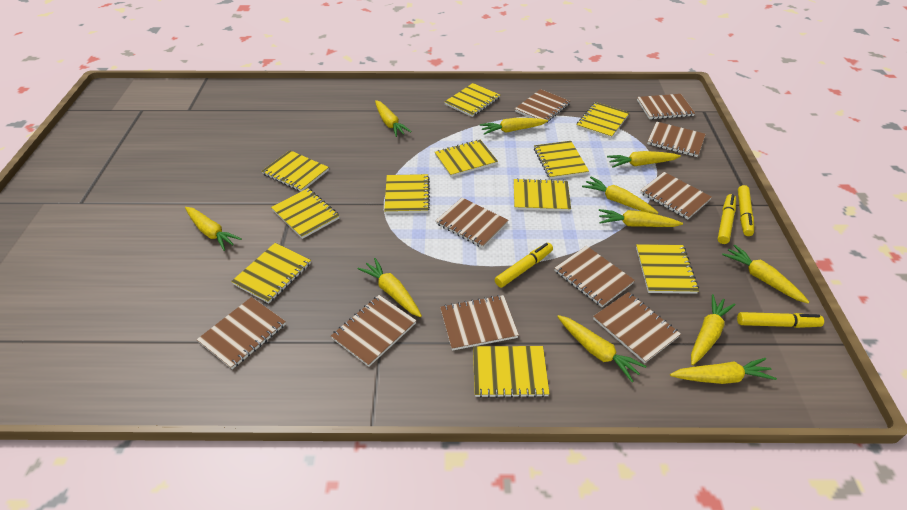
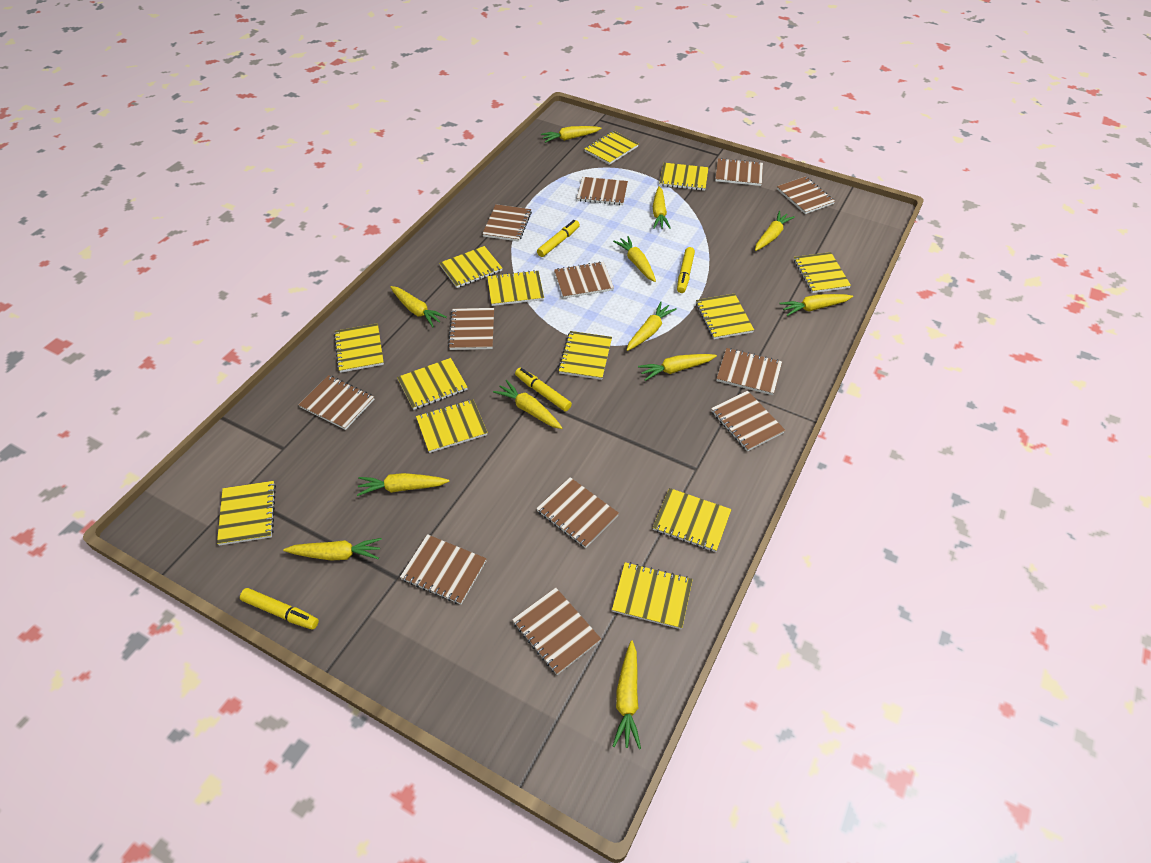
brown notebook: 10 -> 12
yellow carrot: 11 -> 12
yellow notebook: 11 -> 13

